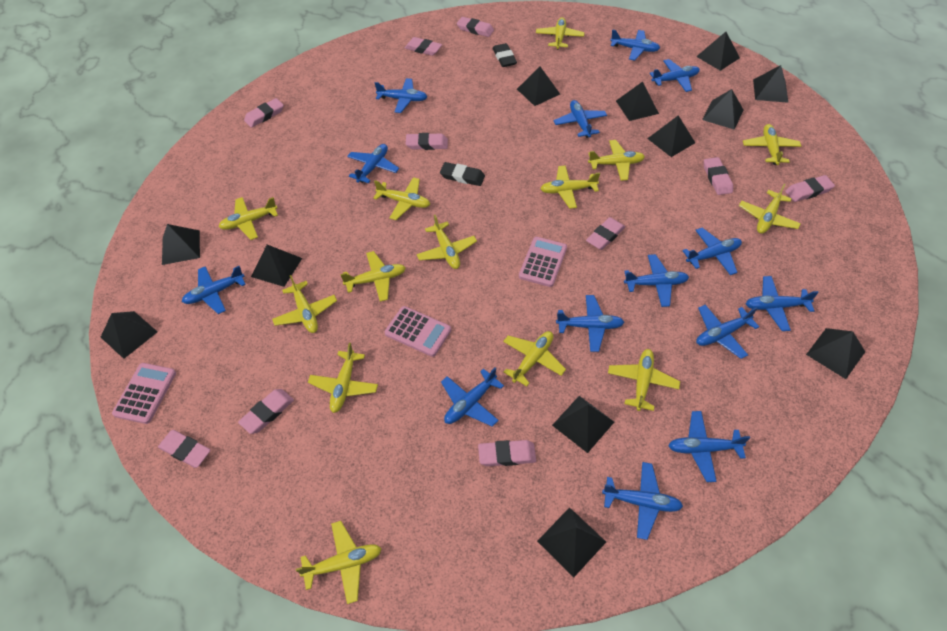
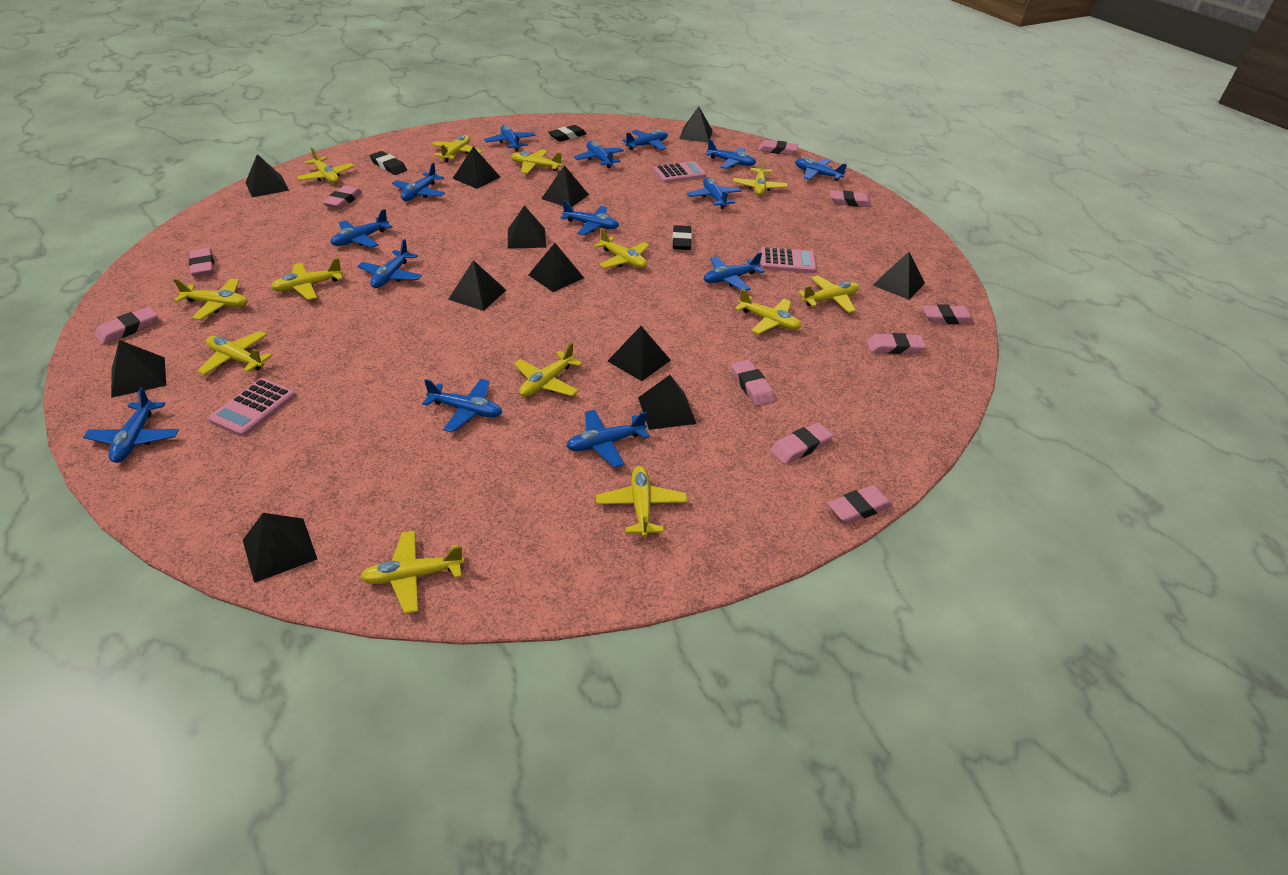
black eraser: 2 -> 3
yellow plane: 14 -> 13

